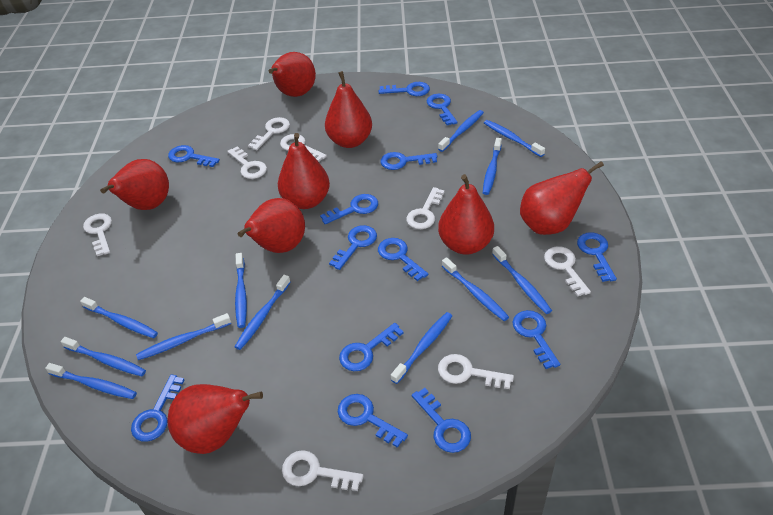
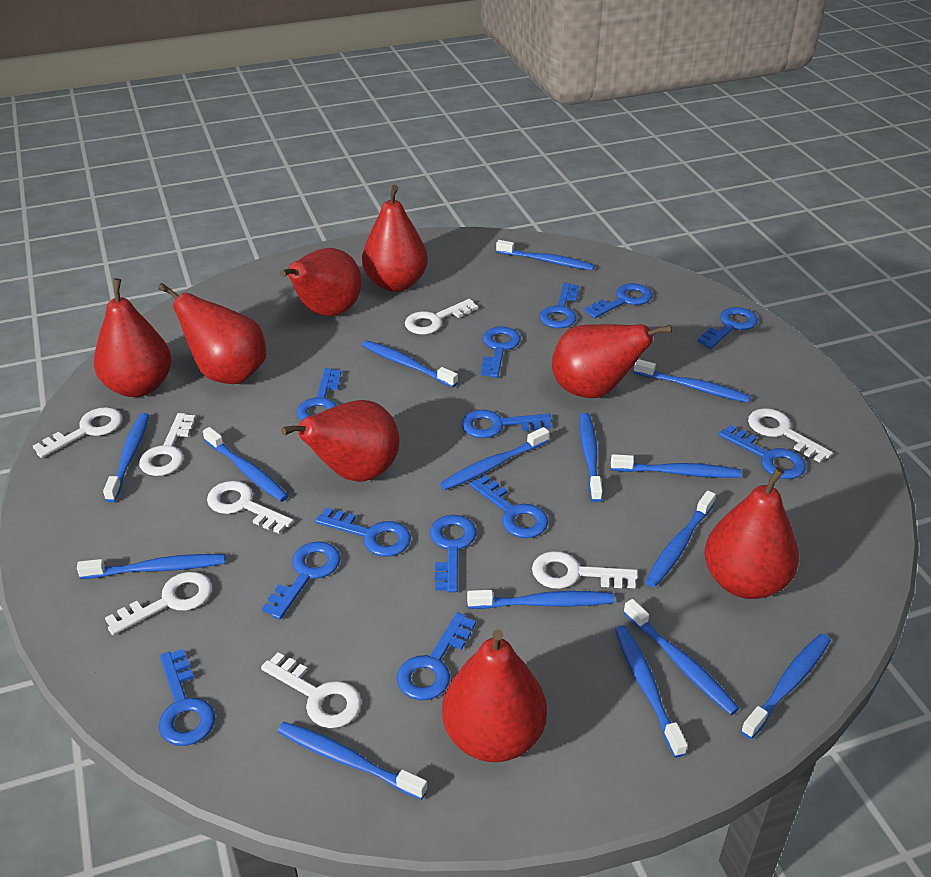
blue toothbrush: 12 -> 15

